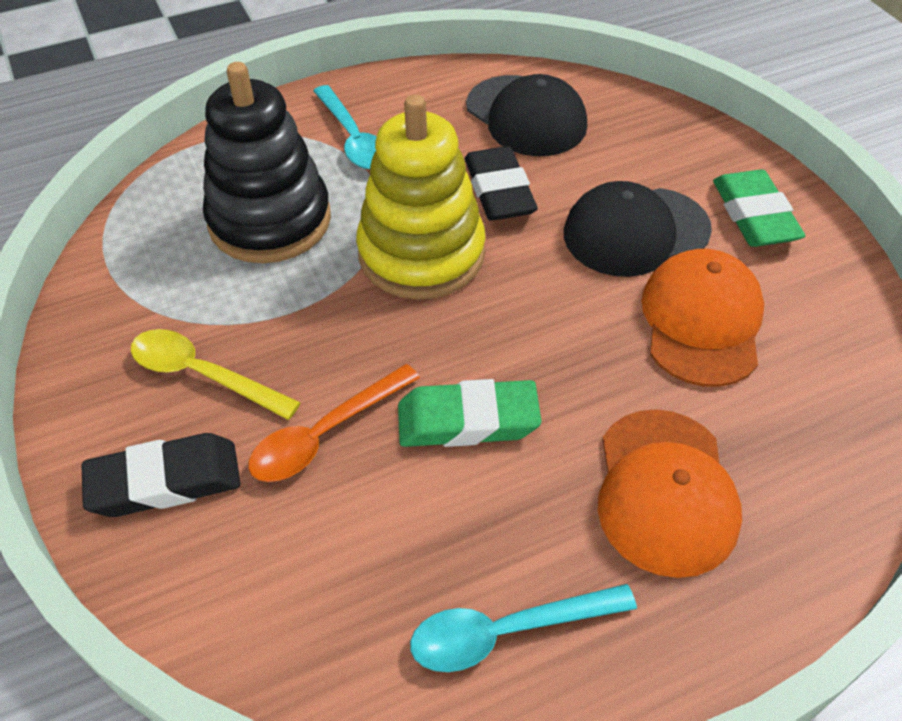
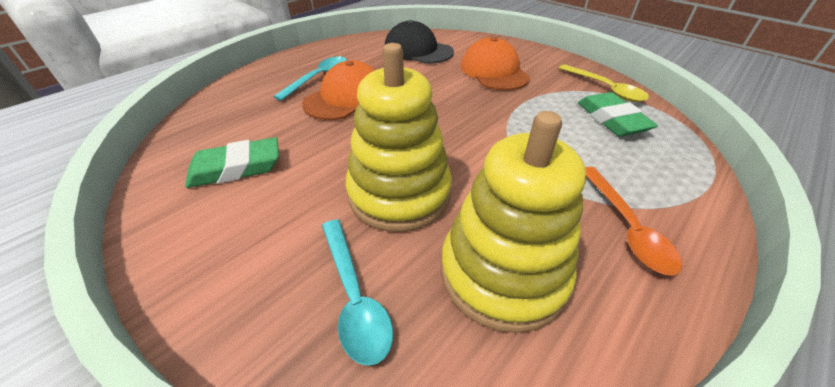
black cap: 2 -> 1
black eraser: 2 -> 0
black stacking toy: 1 -> 0
yellow stacking toy: 1 -> 2

